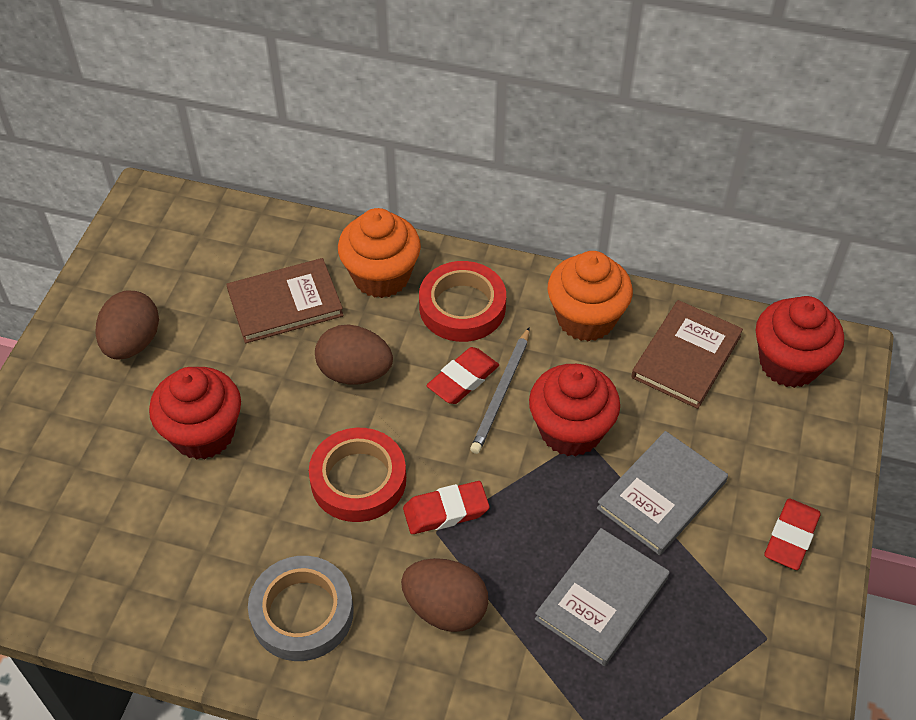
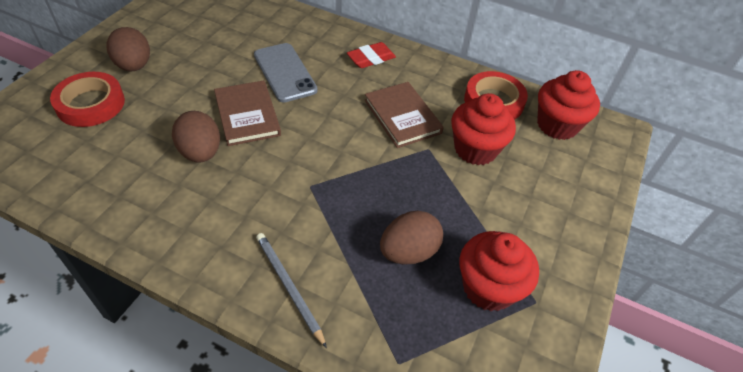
grey book: 2 -> 0
grey phone: 0 -> 1
grey tape: 1 -> 0
orange cupcake: 2 -> 0
red eraser: 3 -> 1

